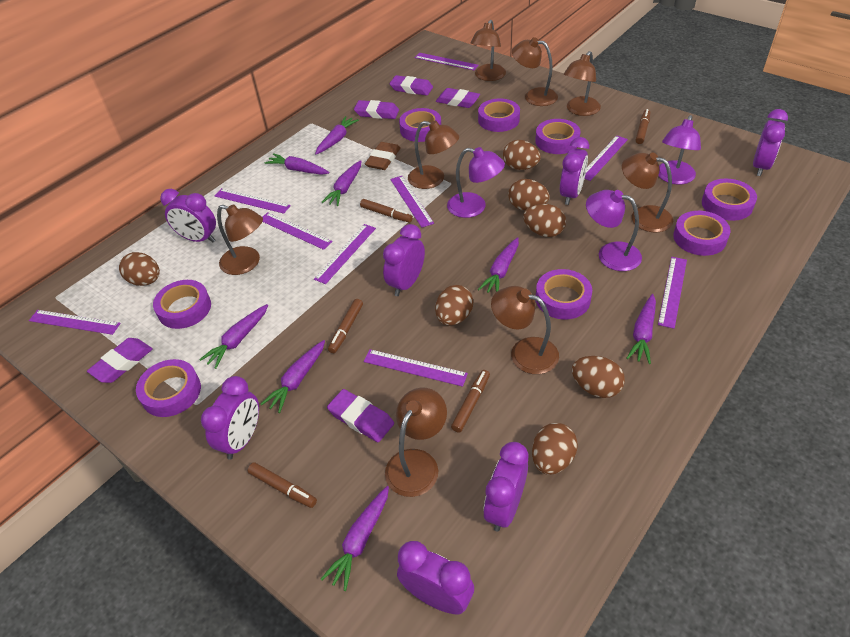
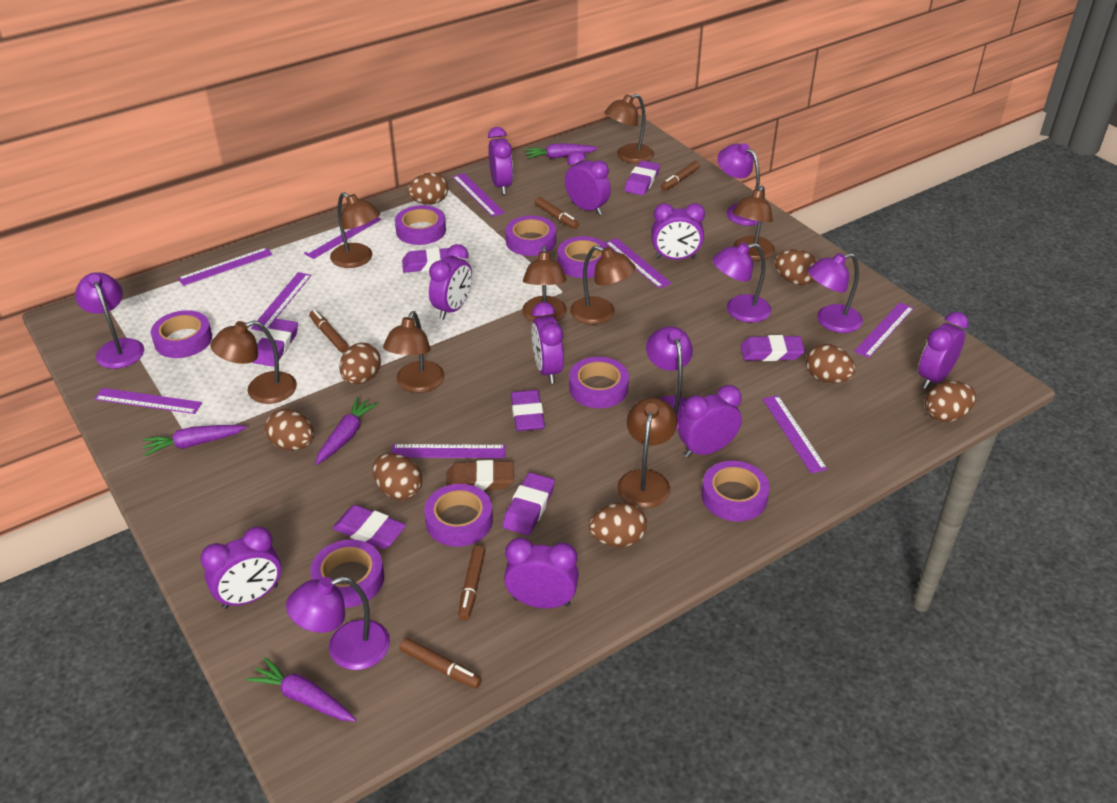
brown egg: 7 -> 8
purple carrot: 8 -> 4
purple clock: 7 -> 9
purple eraser: 5 -> 7
purple lamp: 3 -> 6

